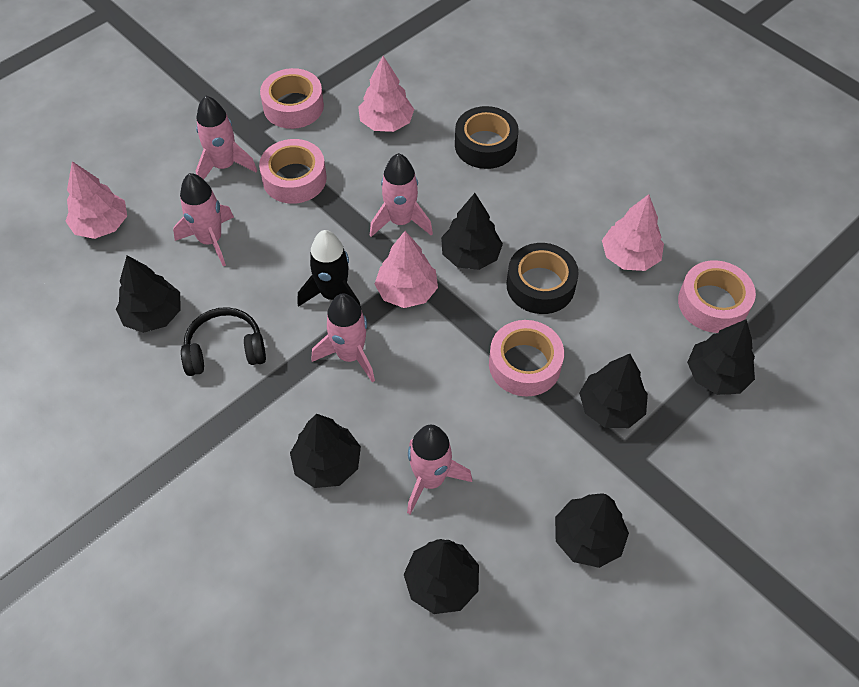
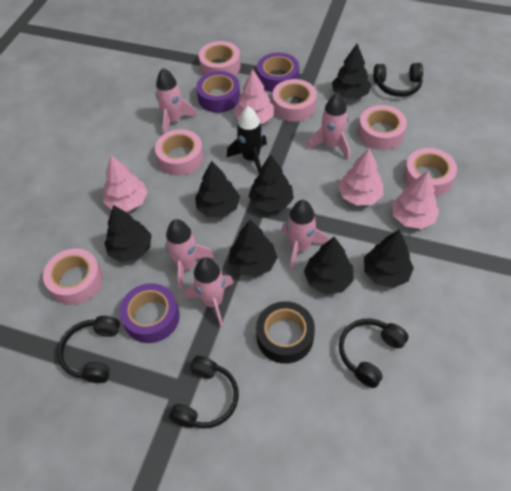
black headphones: 1 -> 4
black tape: 2 -> 1
pink tape: 4 -> 6
purple tape: 0 -> 3

